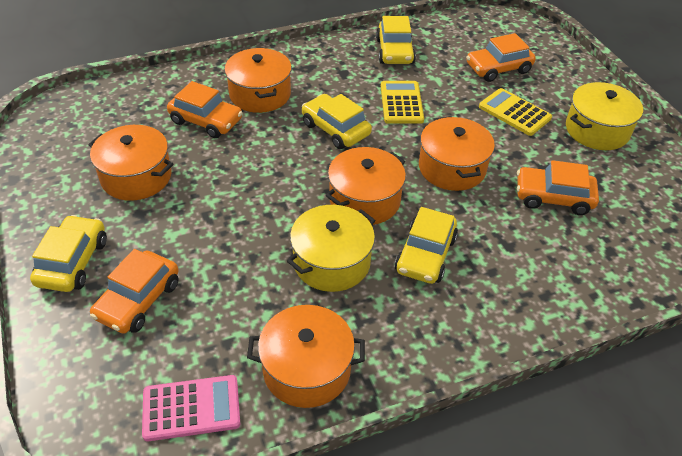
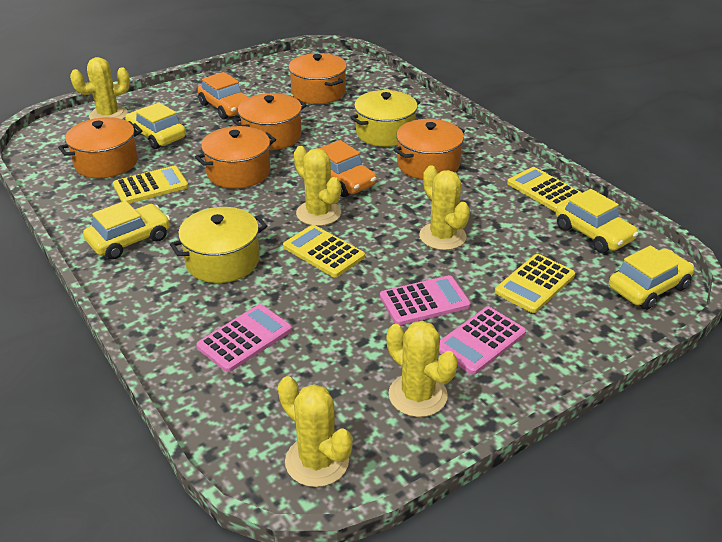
orange car: 4 -> 2
pink calculator: 1 -> 3
yellow cactus: 0 -> 5
yellow calculator: 2 -> 4

